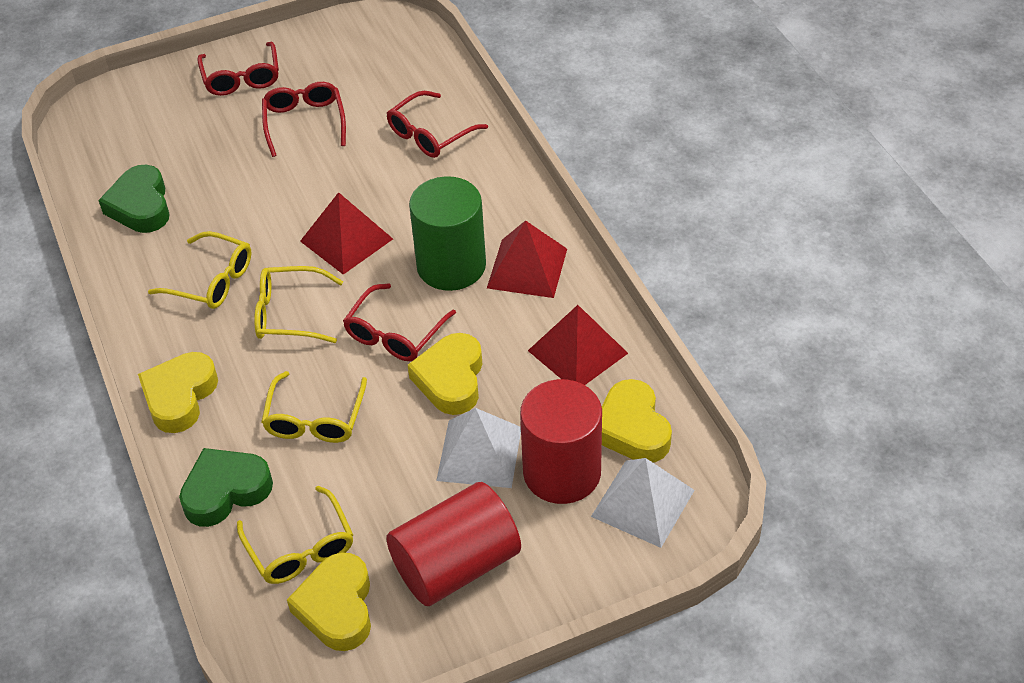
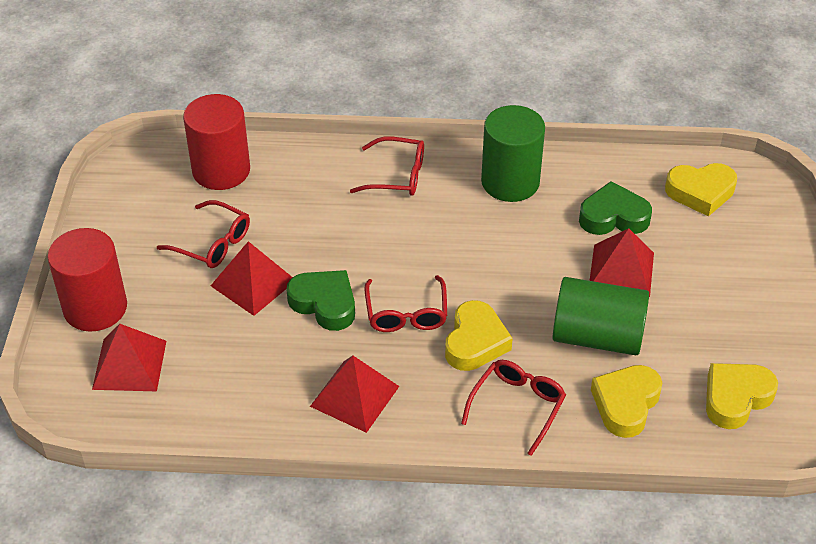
green cylinder: 1 -> 2
red pyramid: 3 -> 4
white pyramid: 2 -> 0
yellow glasses: 4 -> 0

